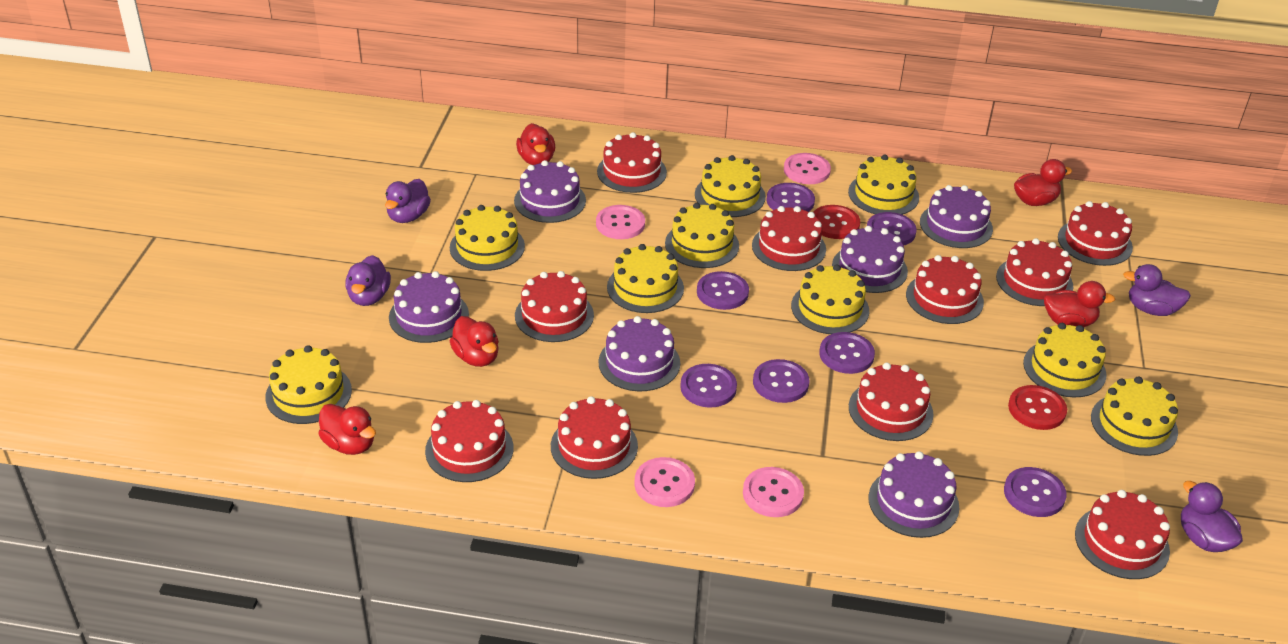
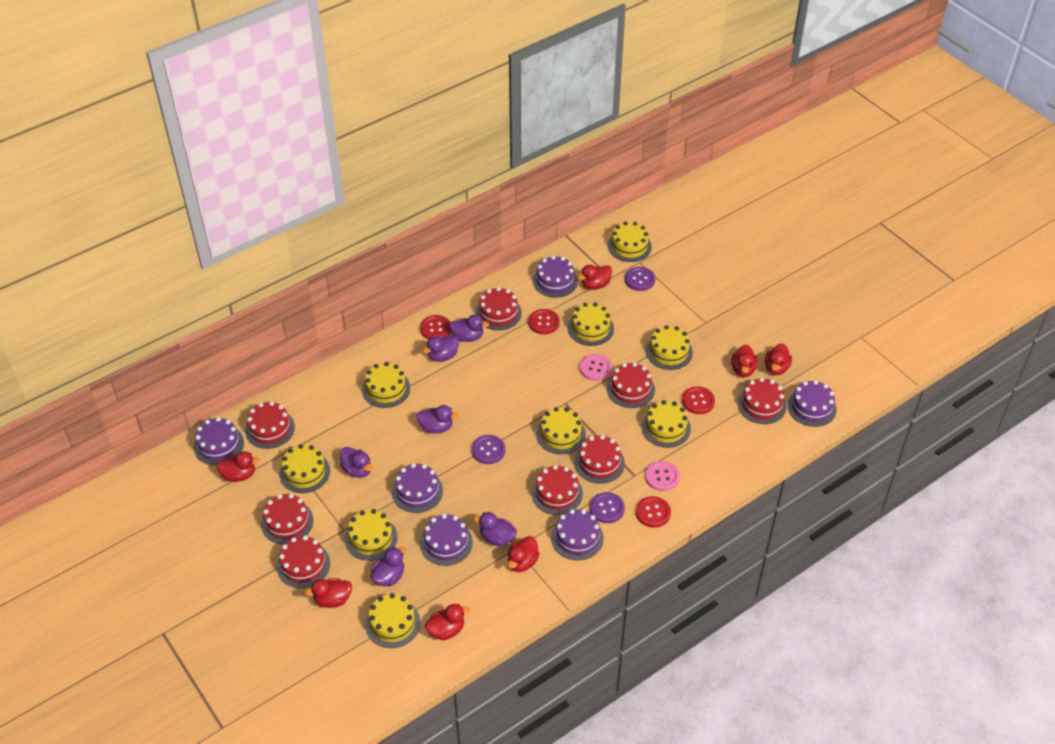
pink button: 4 -> 2
purple button: 7 -> 3
purple duck: 4 -> 6
red button: 2 -> 4
red cake: 10 -> 8
red duck: 5 -> 7

